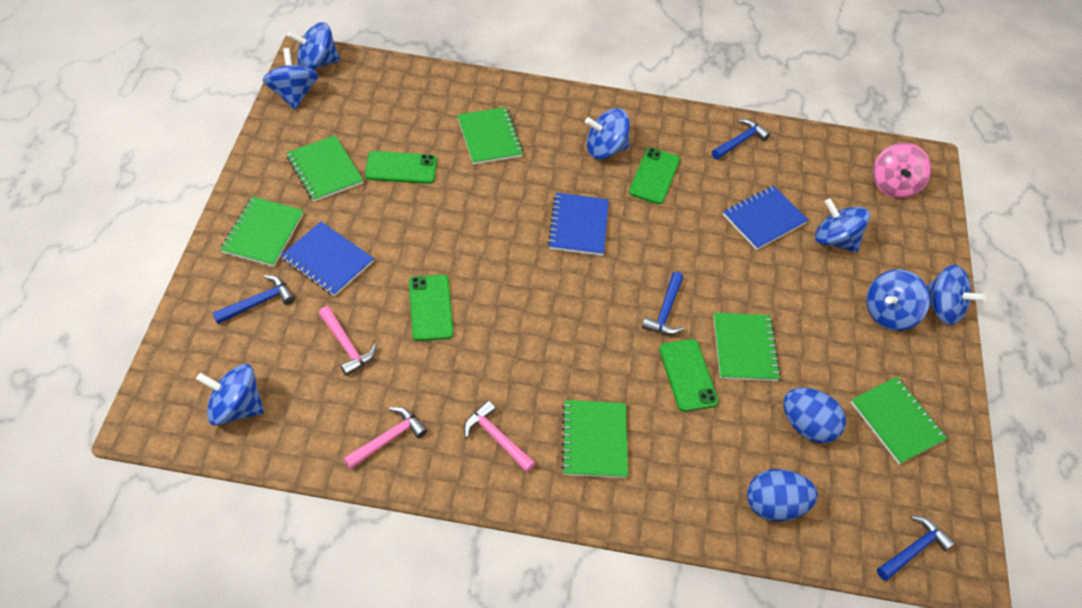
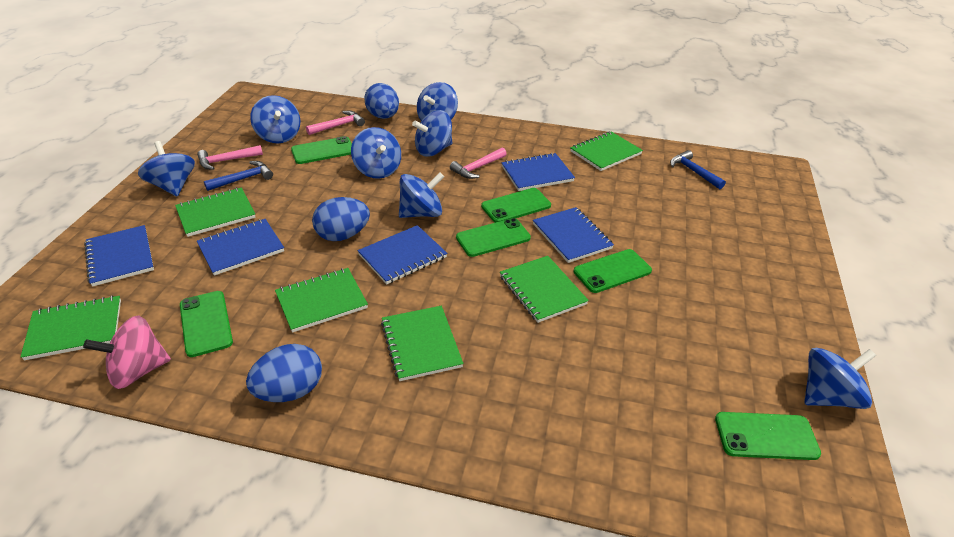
blue egg: 2 -> 3
blue hammer: 4 -> 2
blue notebook: 3 -> 5
green phone: 4 -> 6

